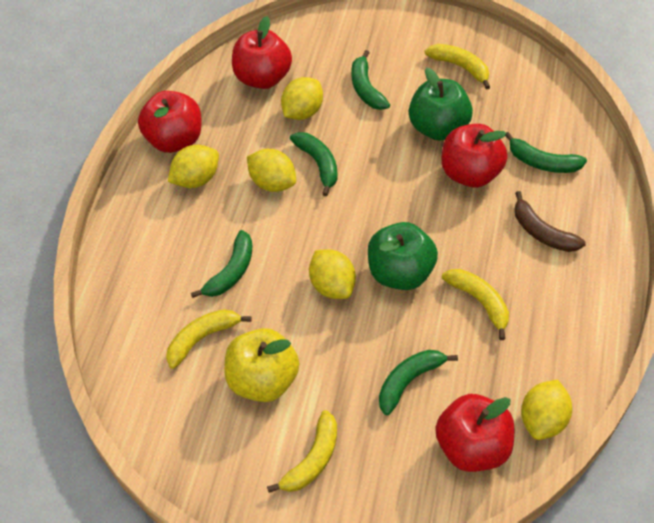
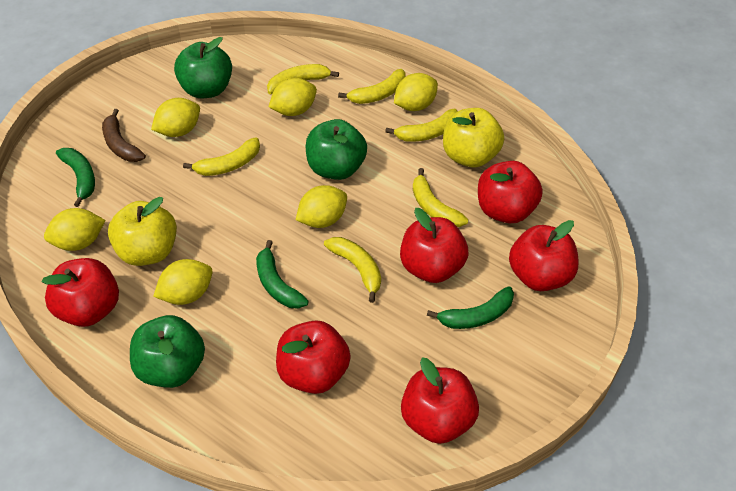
green apple: 2 -> 3
green banana: 5 -> 3
red apple: 4 -> 6
yellow apple: 1 -> 2
yellow banana: 4 -> 6
yellow lemon: 5 -> 6

